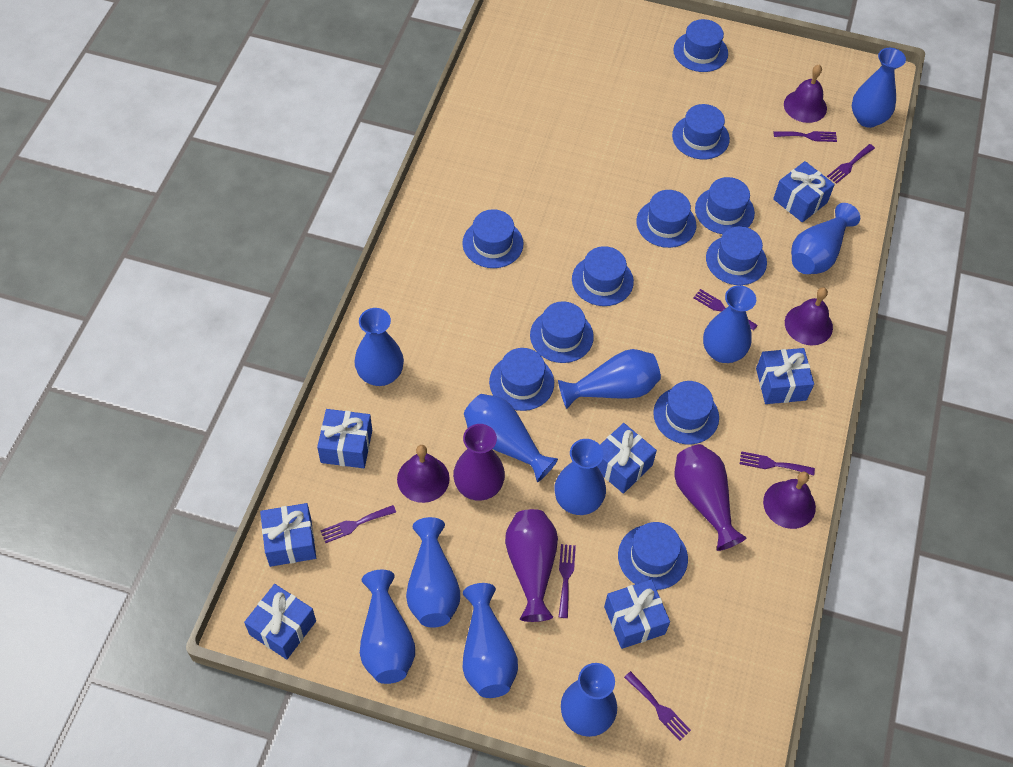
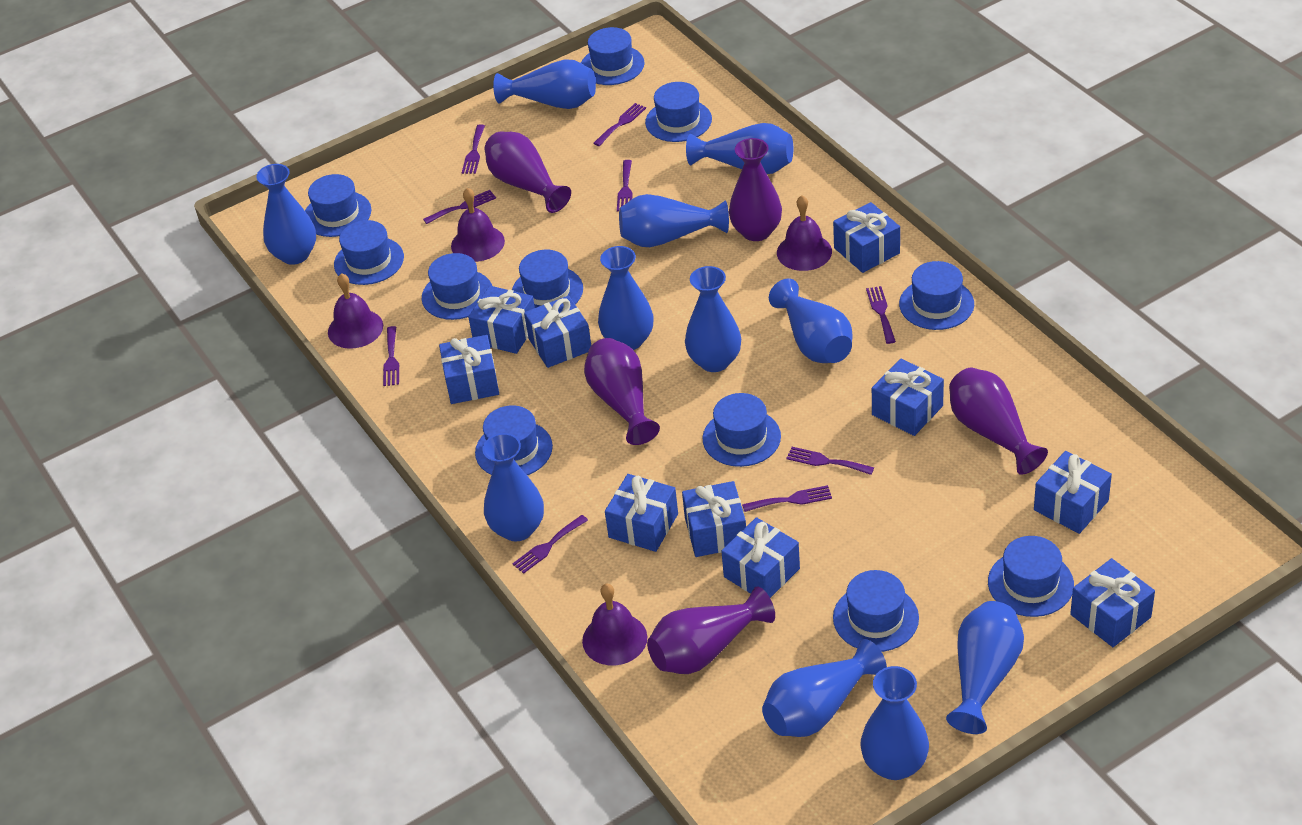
blue gift: 7 -> 10
purple fork: 7 -> 9
purple vase: 3 -> 5

